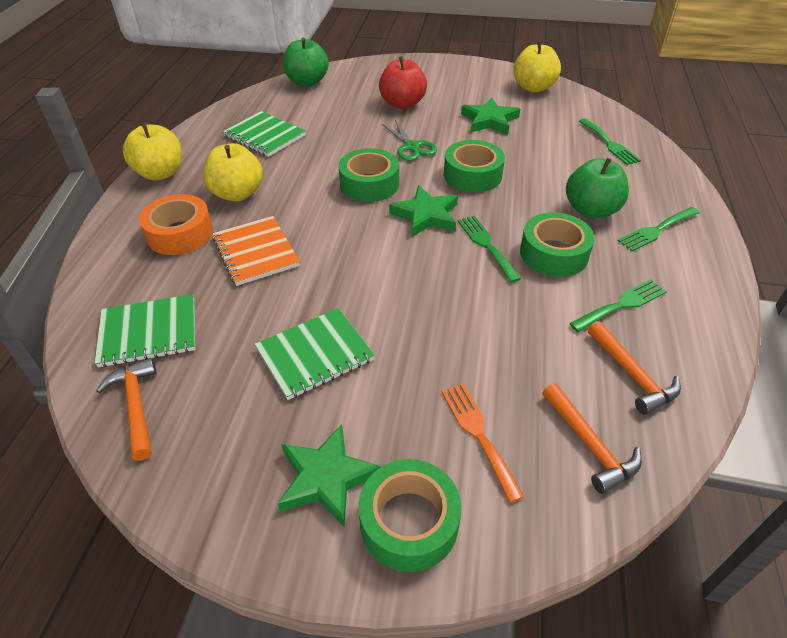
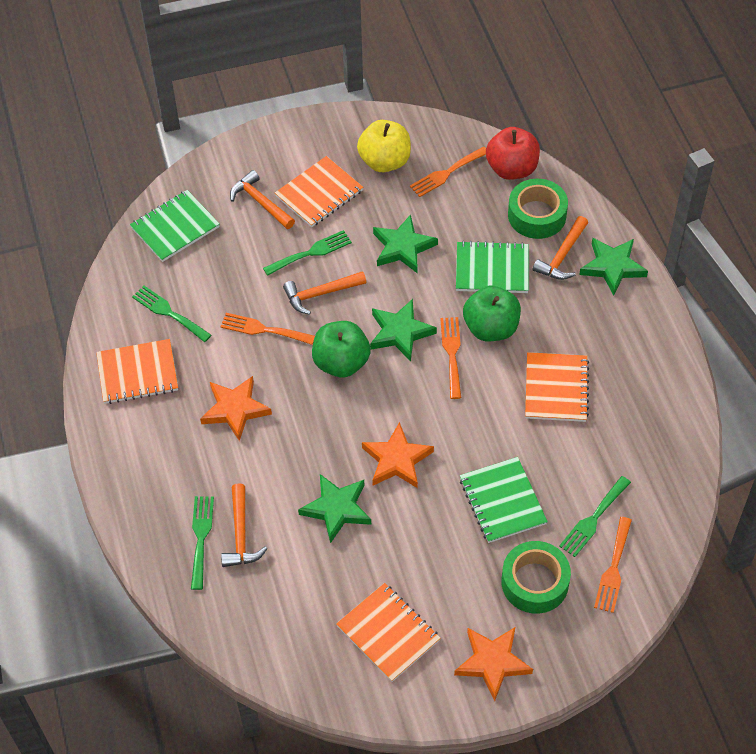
green scissors: 1 -> 0
green star: 3 -> 4
green tape: 4 -> 2
orange fork: 1 -> 4
orange hammer: 3 -> 4
orange notebook: 1 -> 4
orange star: 0 -> 3
orange tape: 1 -> 0
yellow apple: 3 -> 1

